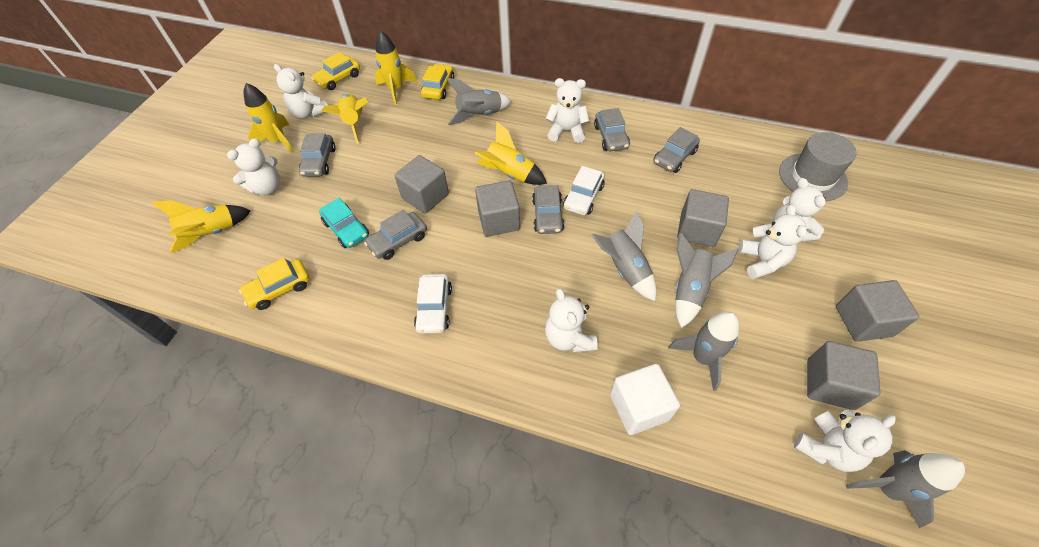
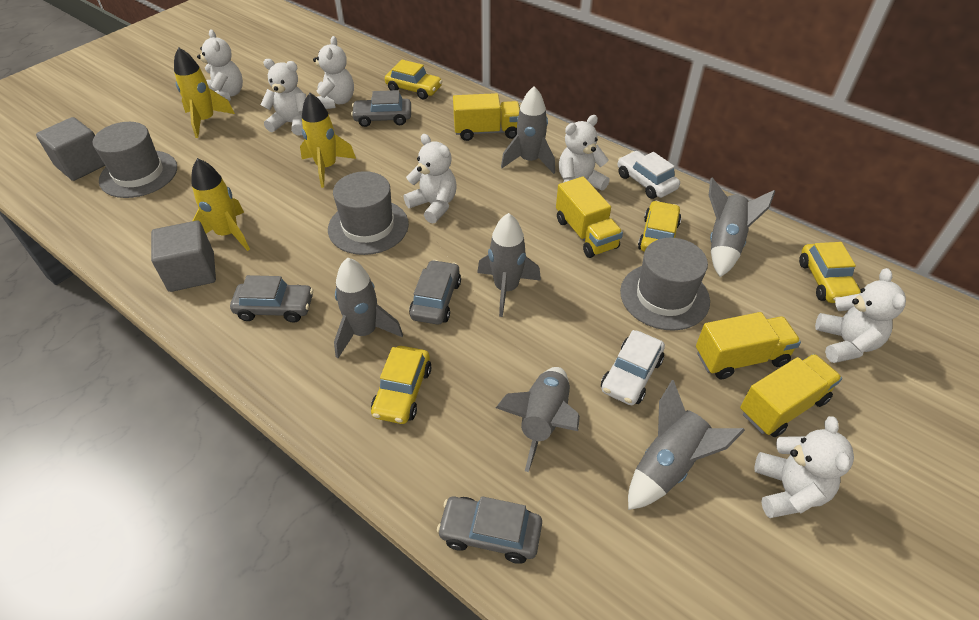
grey car: 5 -> 4
grey cube: 5 -> 2
grey hat: 1 -> 3
grey rocket: 5 -> 6
turquoise car: 1 -> 0
white cube: 1 -> 0
yellow car: 3 -> 4
yellow rocket: 5 -> 3
yellow truck: 0 -> 4

